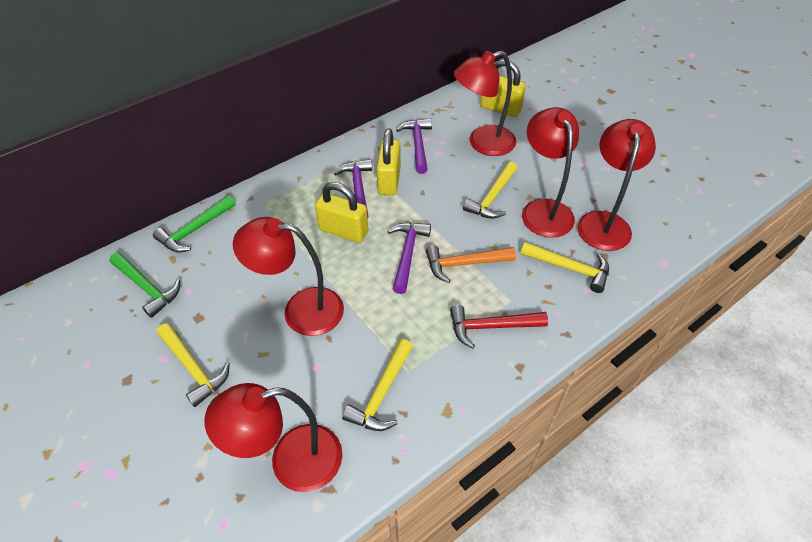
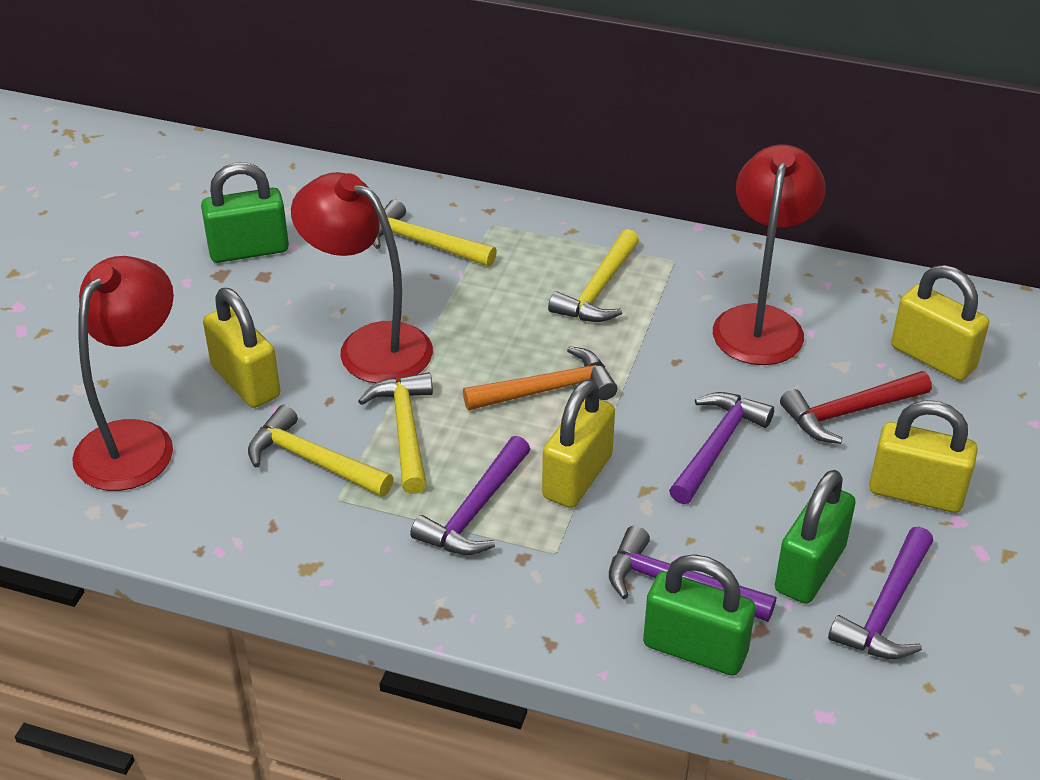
green hammer: 2 -> 0
green padlock: 0 -> 3
purple hammer: 3 -> 4
red lamp: 5 -> 3
yellow padlock: 3 -> 4

